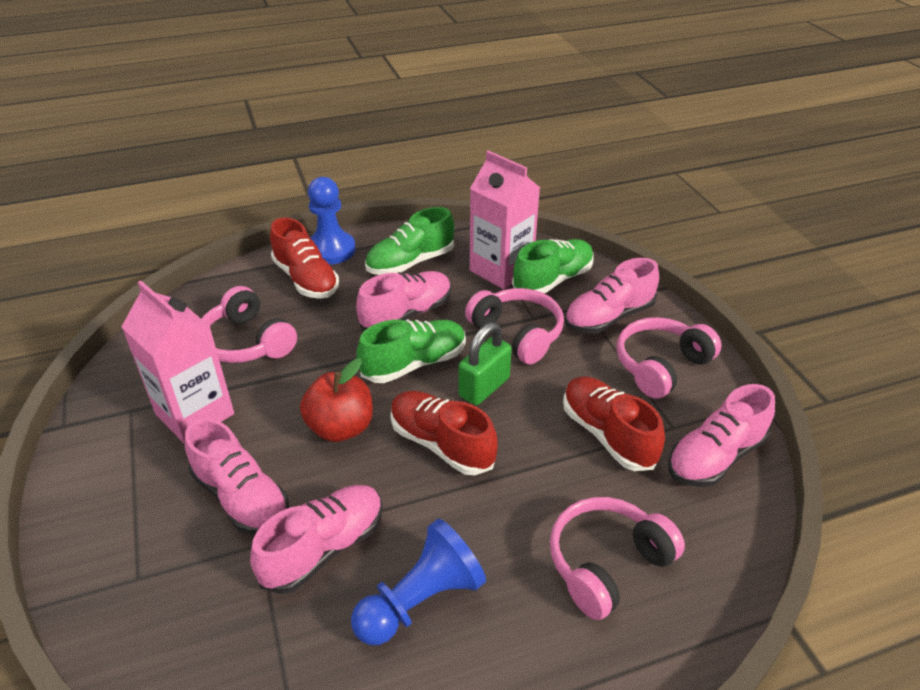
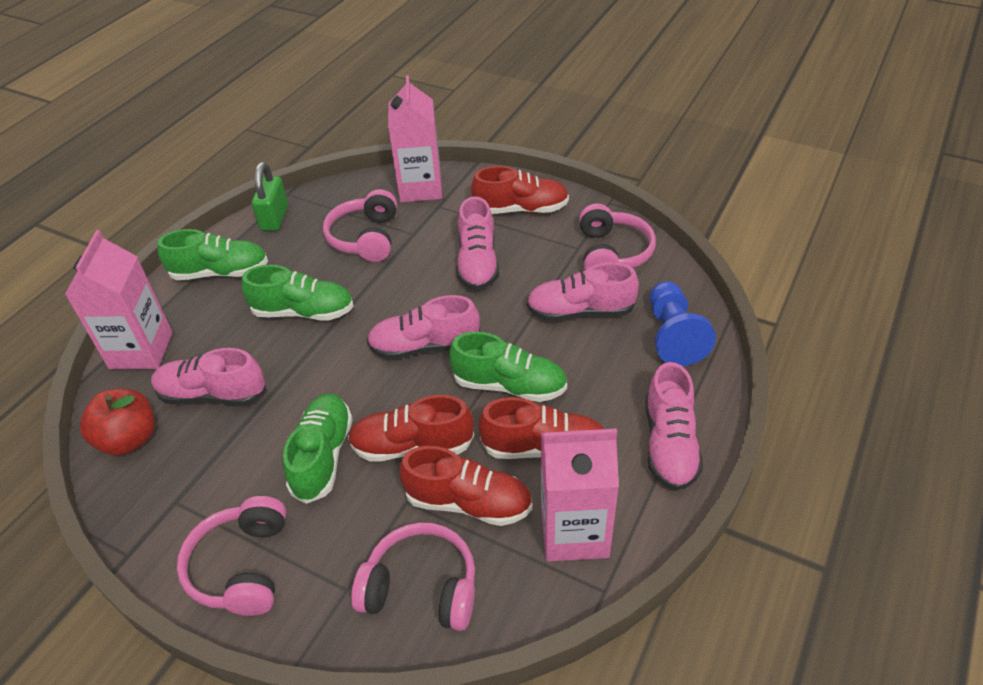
blue pawn: 2 -> 1
green shoe: 3 -> 4
pink carton: 2 -> 3
red shoe: 3 -> 4

